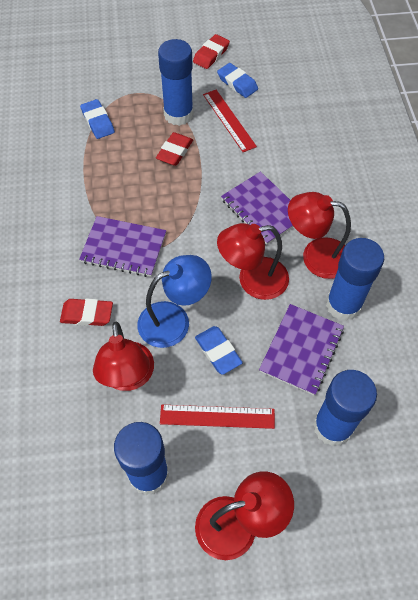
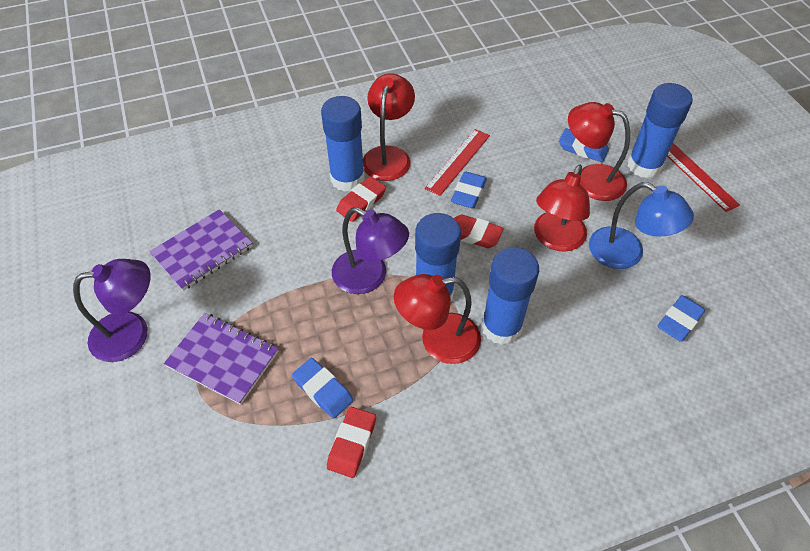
blue eraser: 3 -> 4
purple lamp: 0 -> 2
purple notebook: 3 -> 2

